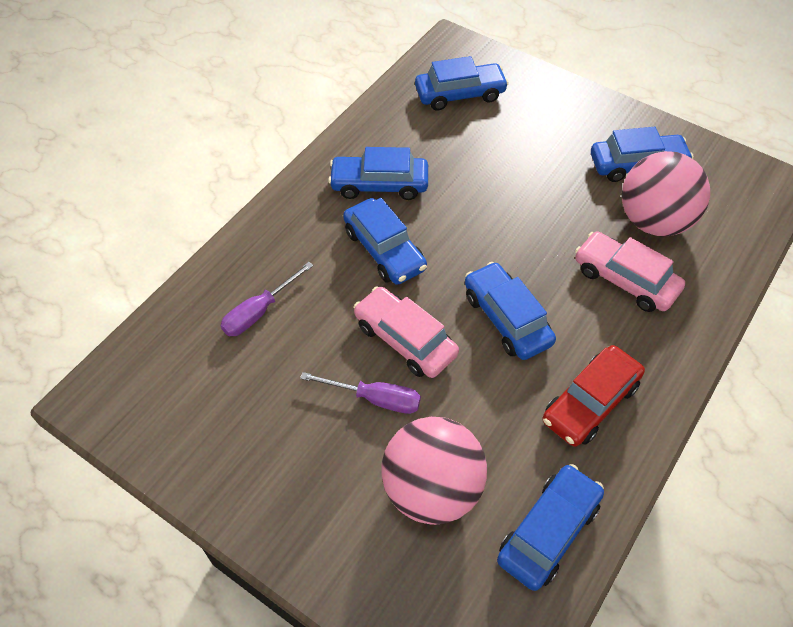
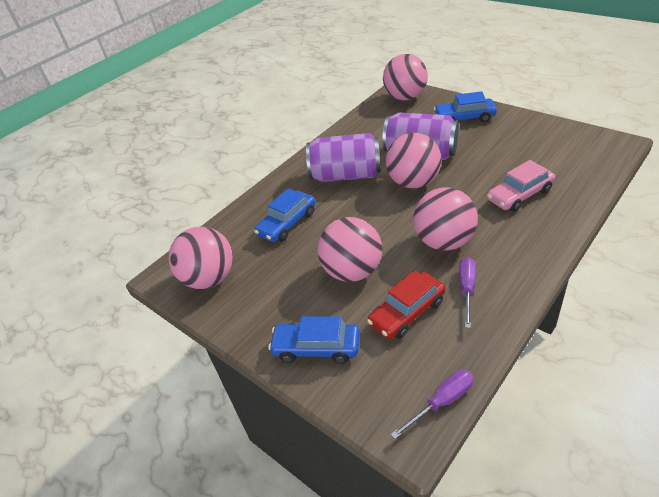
blue car: 6 -> 3
pink ball: 2 -> 5
pink car: 2 -> 1
purple can: 0 -> 2

